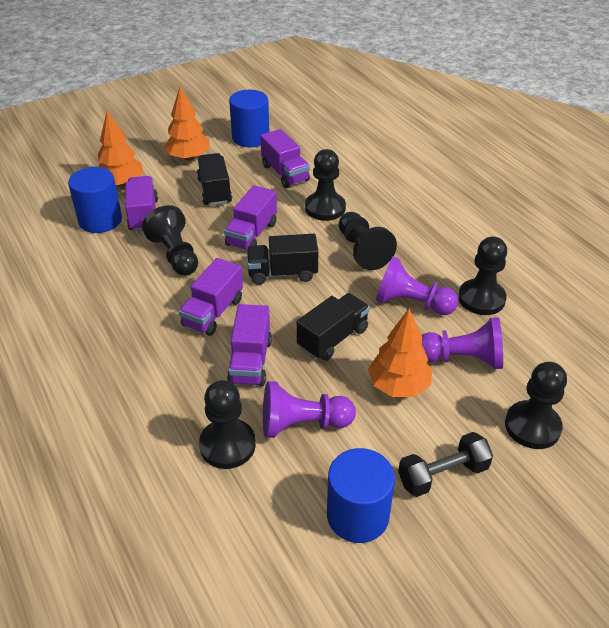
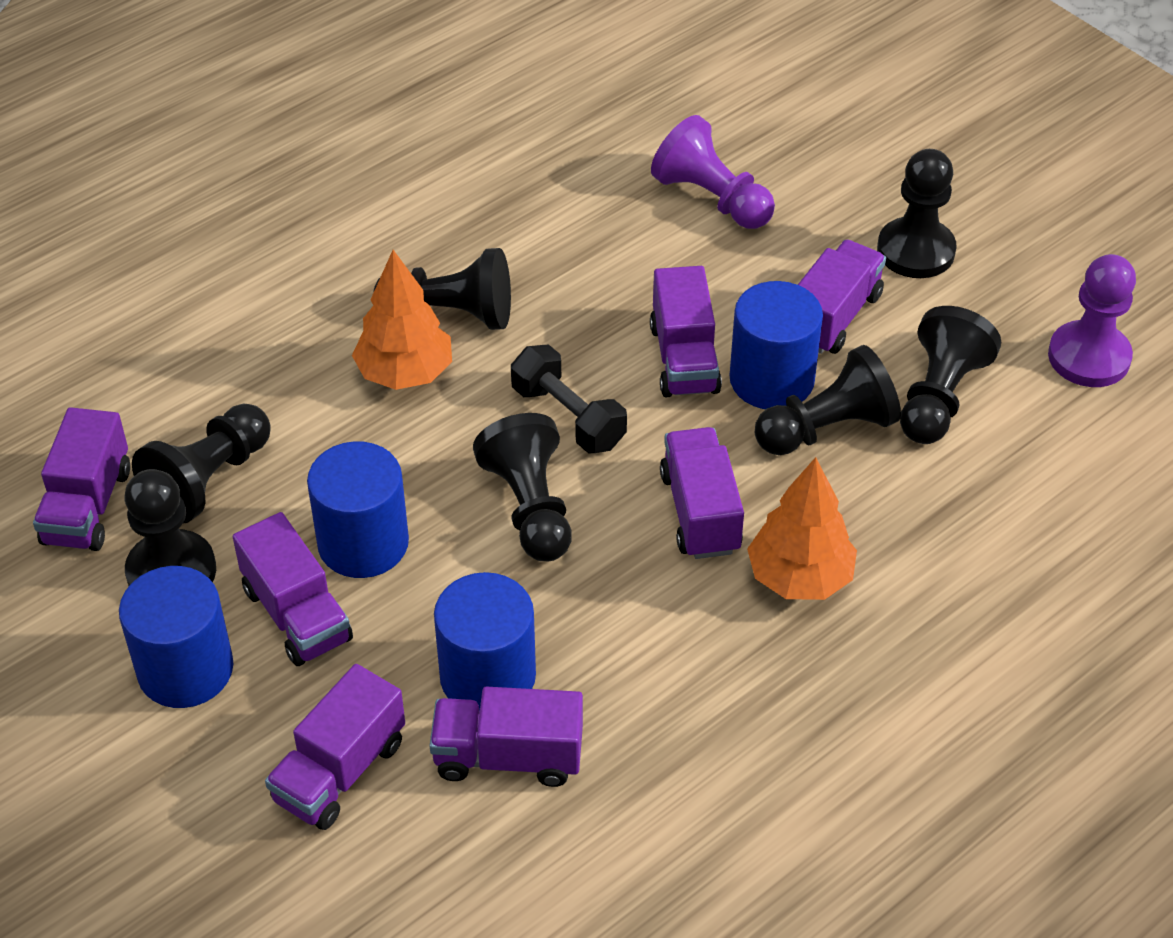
black pawn: 6 -> 7
black truck: 3 -> 0
blue cylinder: 3 -> 4
orange tree: 3 -> 2
purple pawn: 3 -> 2
purple truck: 5 -> 7

